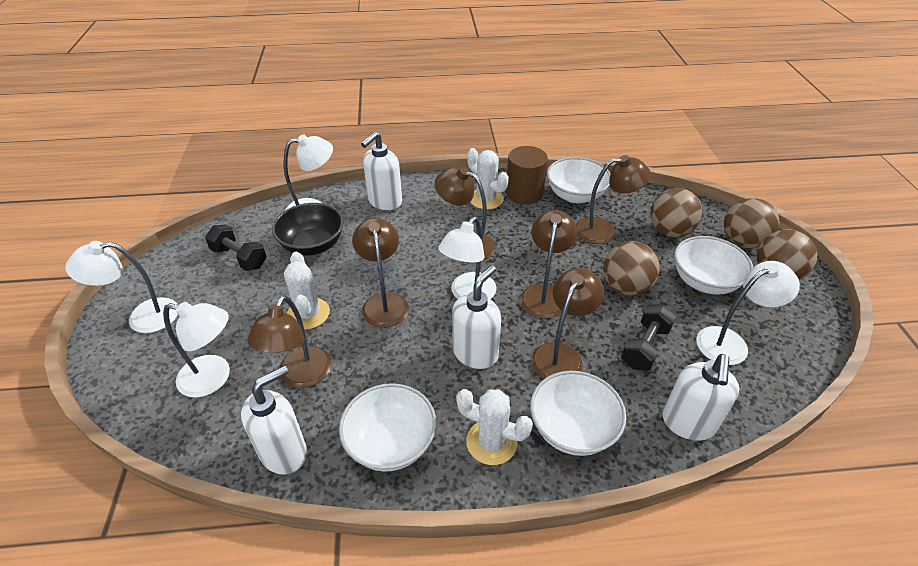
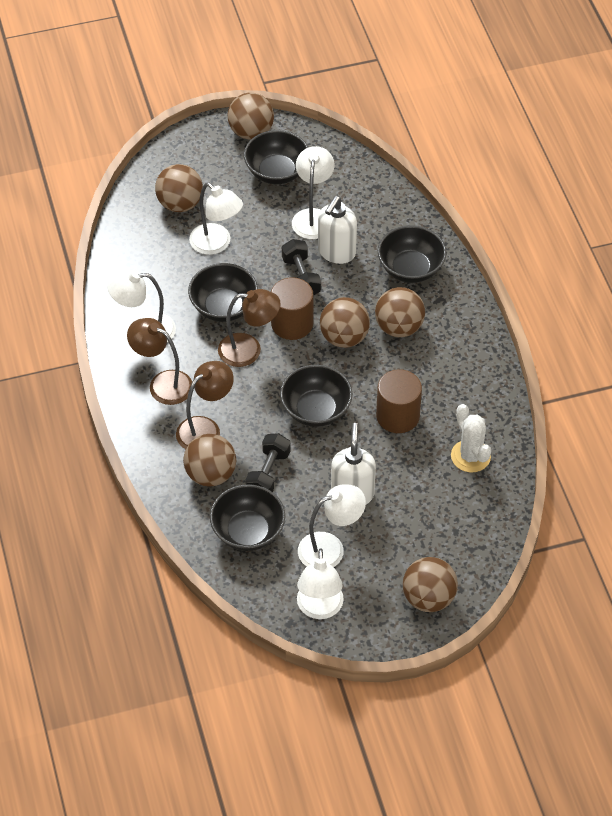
black bowl: 1 -> 5
brown ball: 4 -> 6
brown cylinder: 1 -> 2
brown lamp: 6 -> 3
white bowl: 4 -> 0
white cactus: 3 -> 1
white soap dispenser: 4 -> 2

